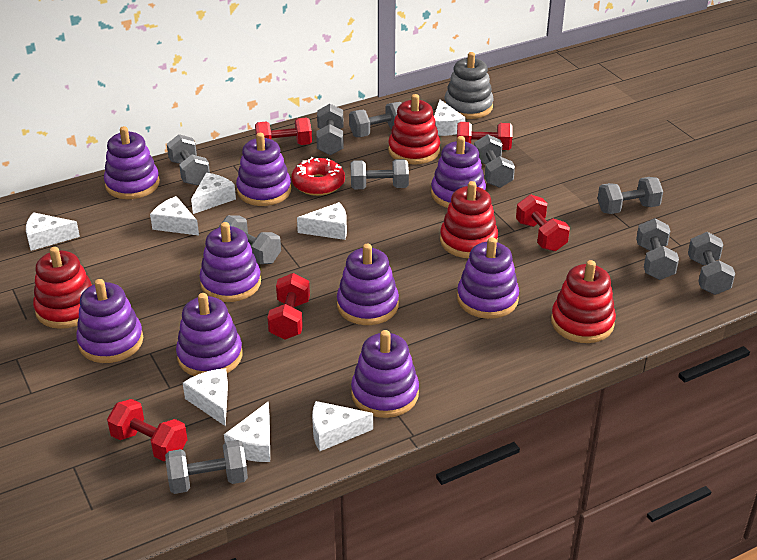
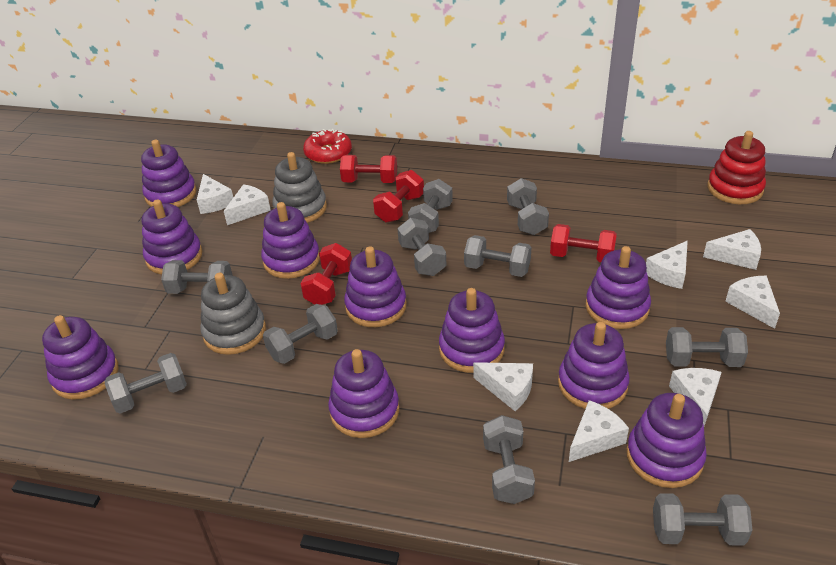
grey stacking toy: 1 -> 2
purple stacking toy: 9 -> 10
red dumbbell: 5 -> 4
red stacking toy: 4 -> 1

